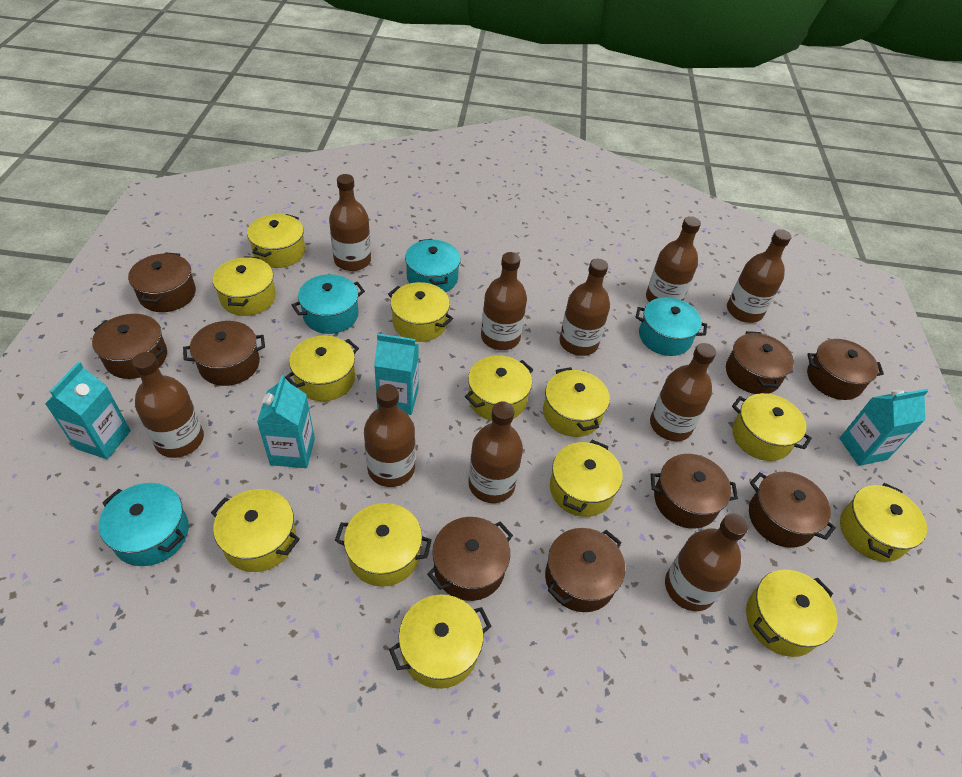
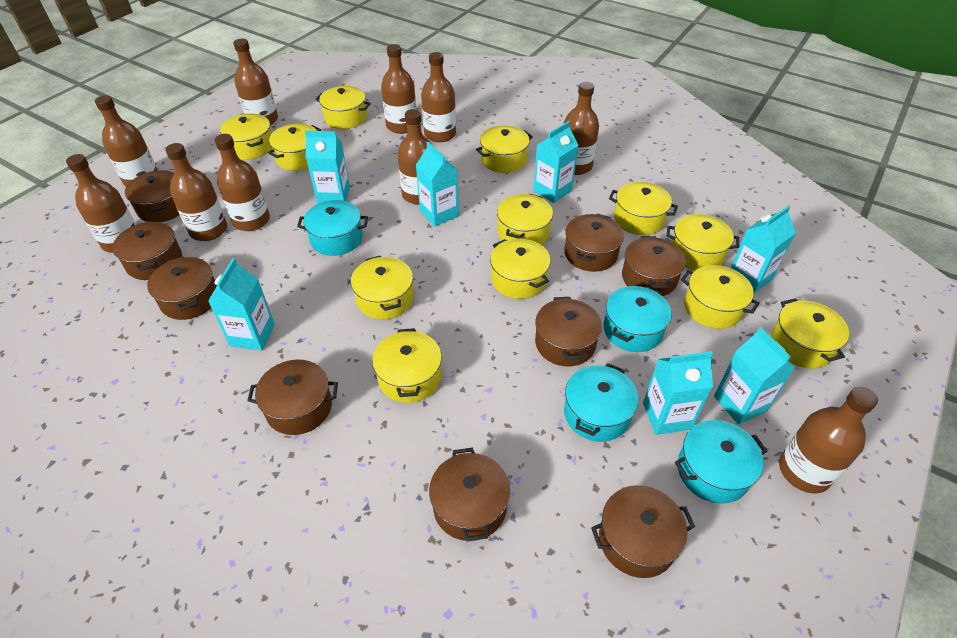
turquoise carton: 4 -> 7
yellow pot: 13 -> 12

